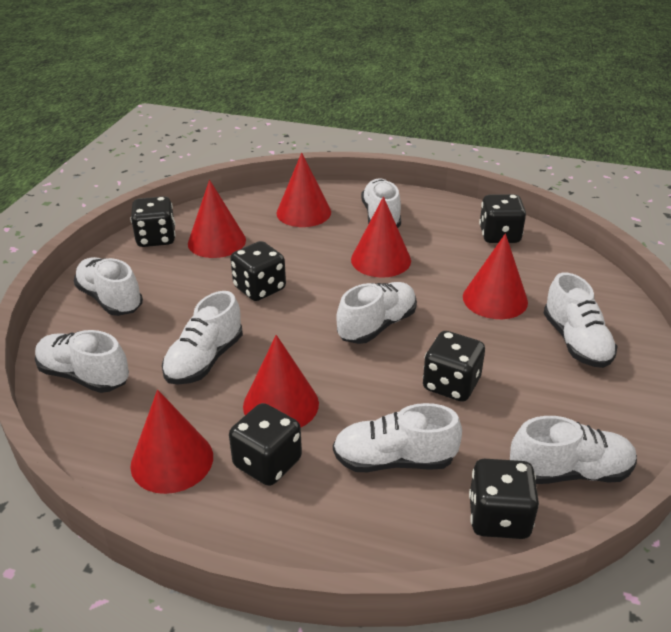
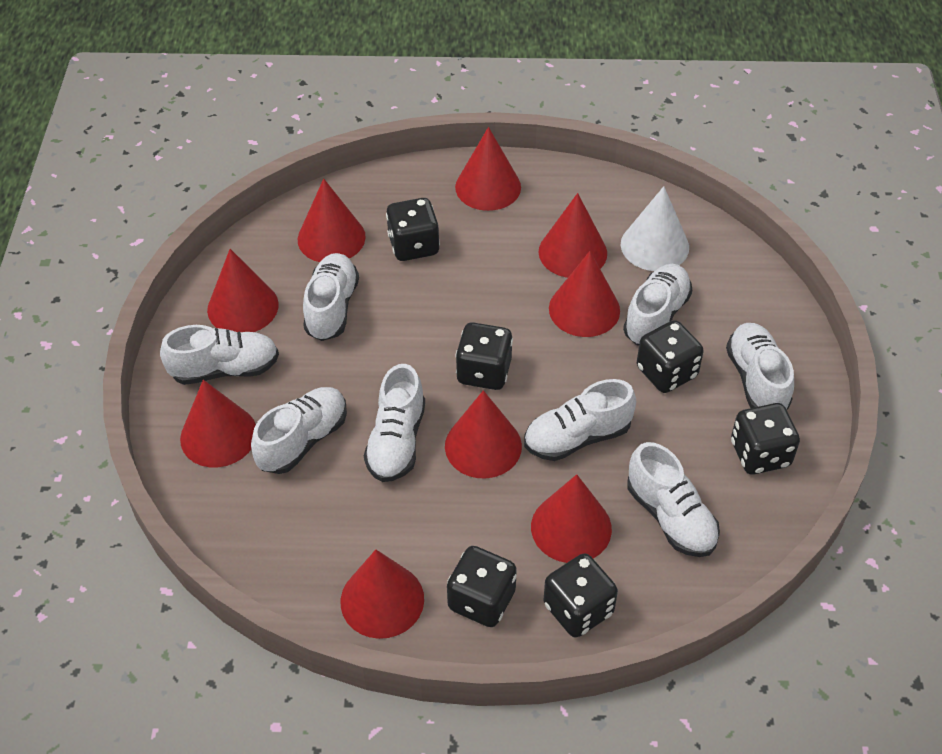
red cone: 6 -> 9
white cone: 0 -> 1

